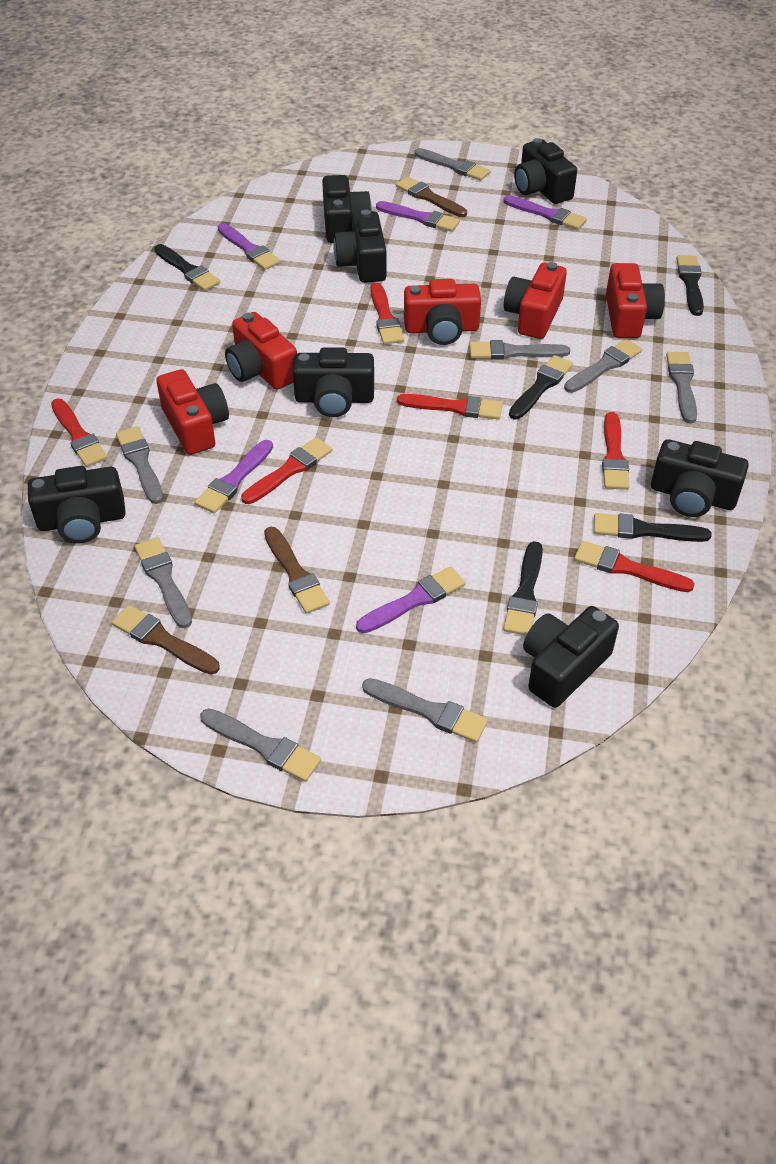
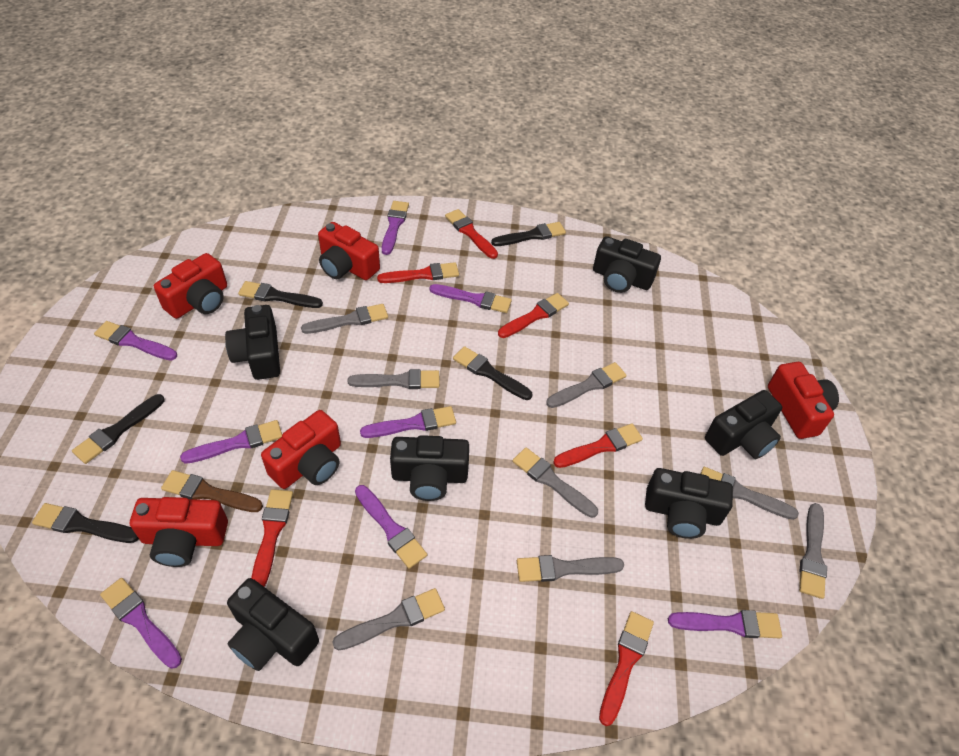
black camera: 7 -> 6
brown brush: 3 -> 1
purple brush: 5 -> 8

